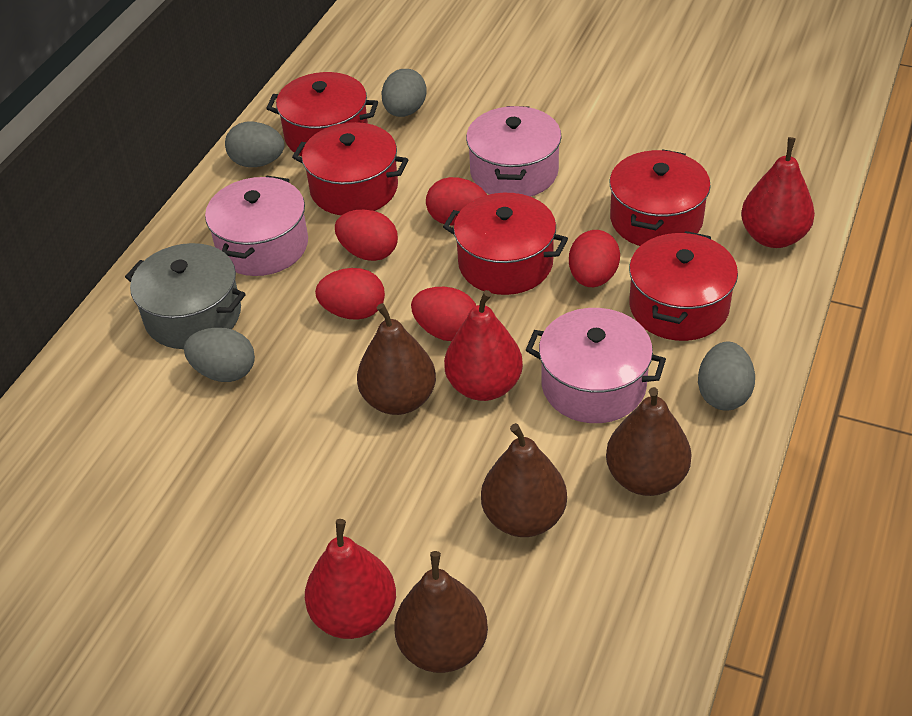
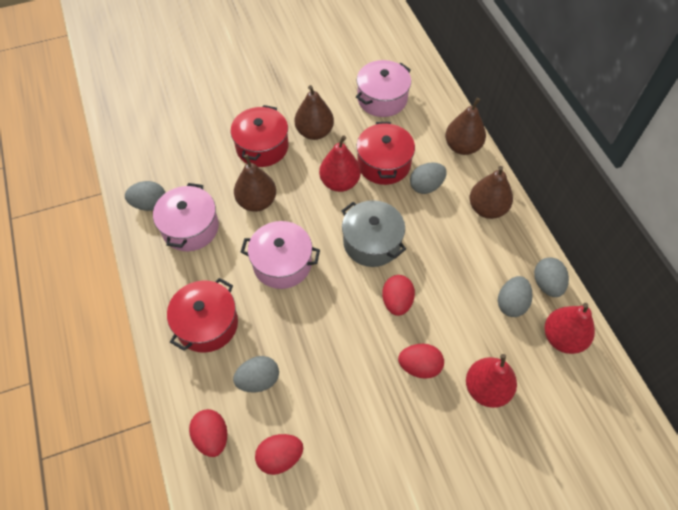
grey egg: 4 -> 5
red egg: 5 -> 4
red pot: 5 -> 3

